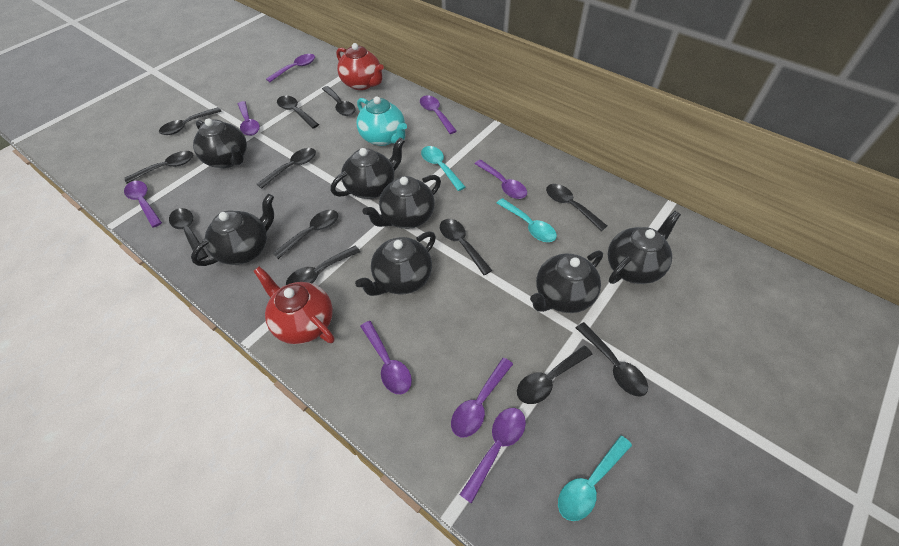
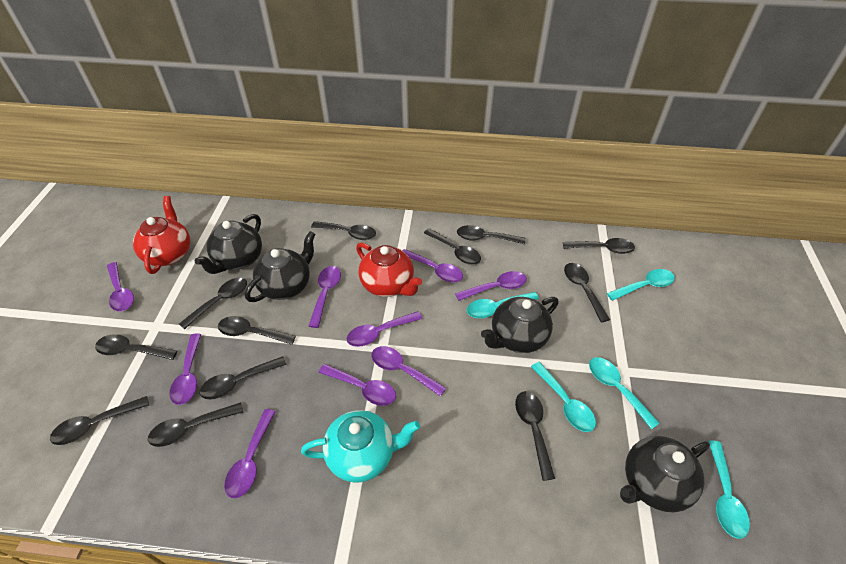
black teapot: 7 -> 4
purple spoon: 8 -> 9
turquoise spoon: 3 -> 5

